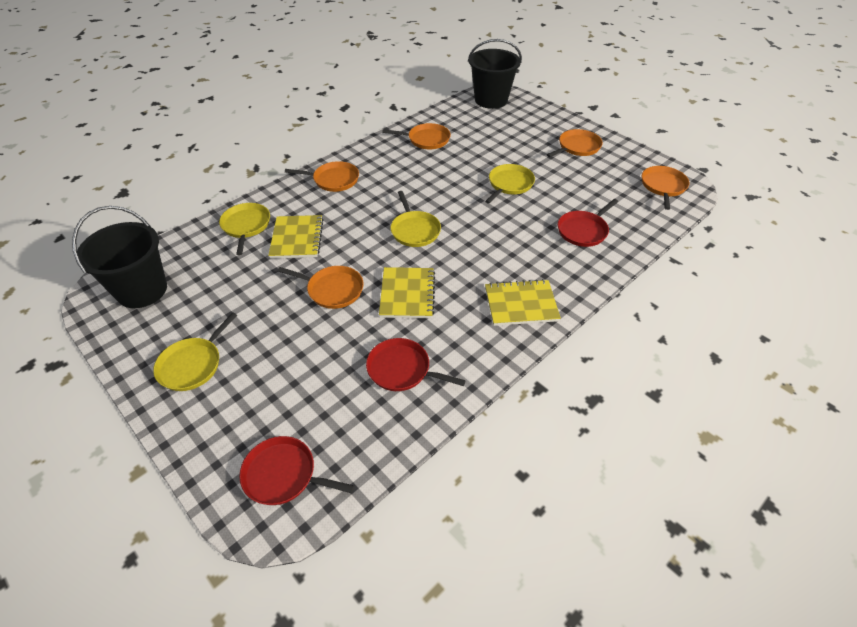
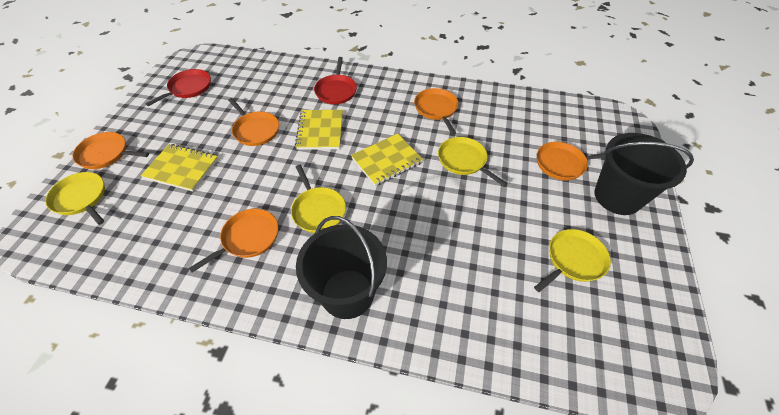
red pan: 3 -> 2

